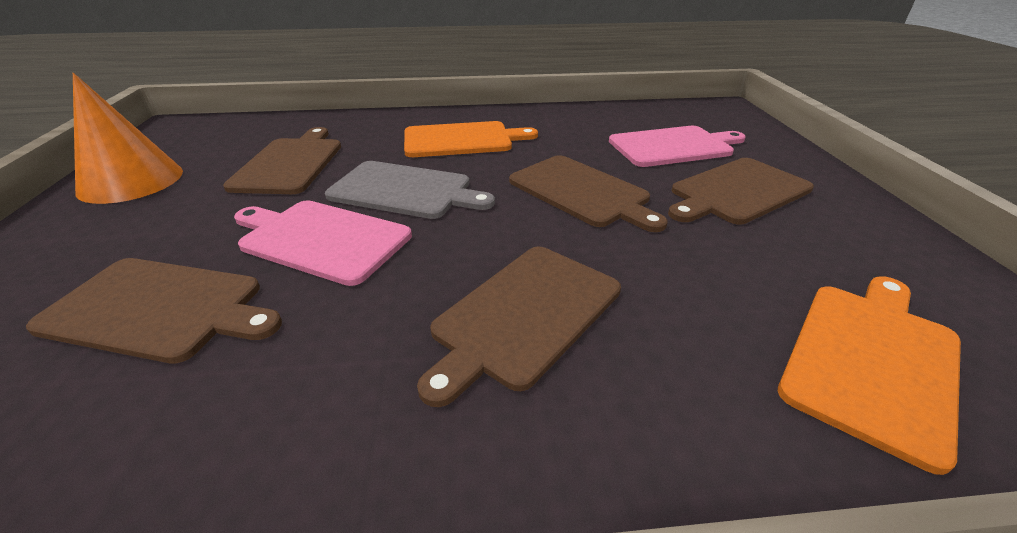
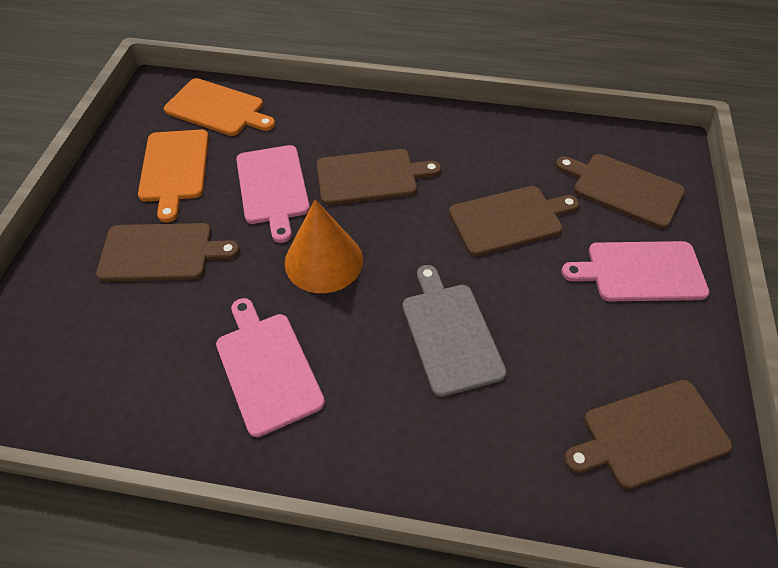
pink cutting board: 2 -> 3

